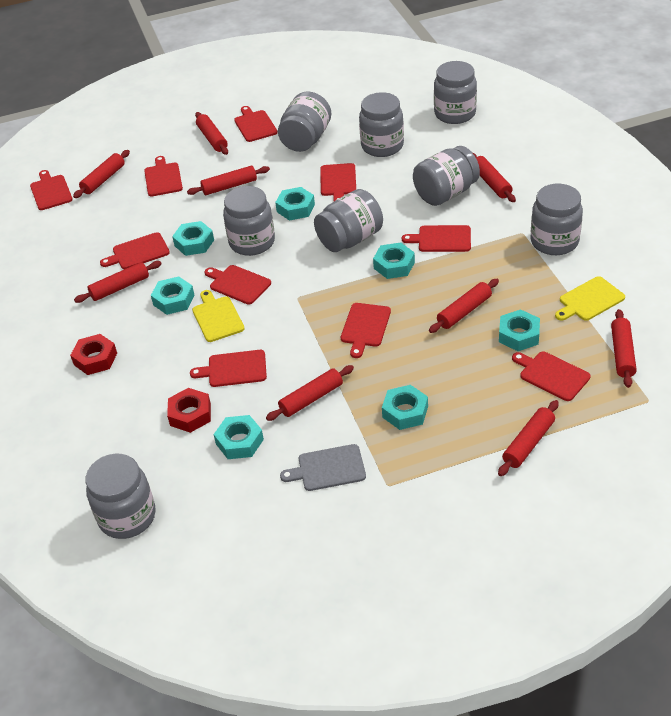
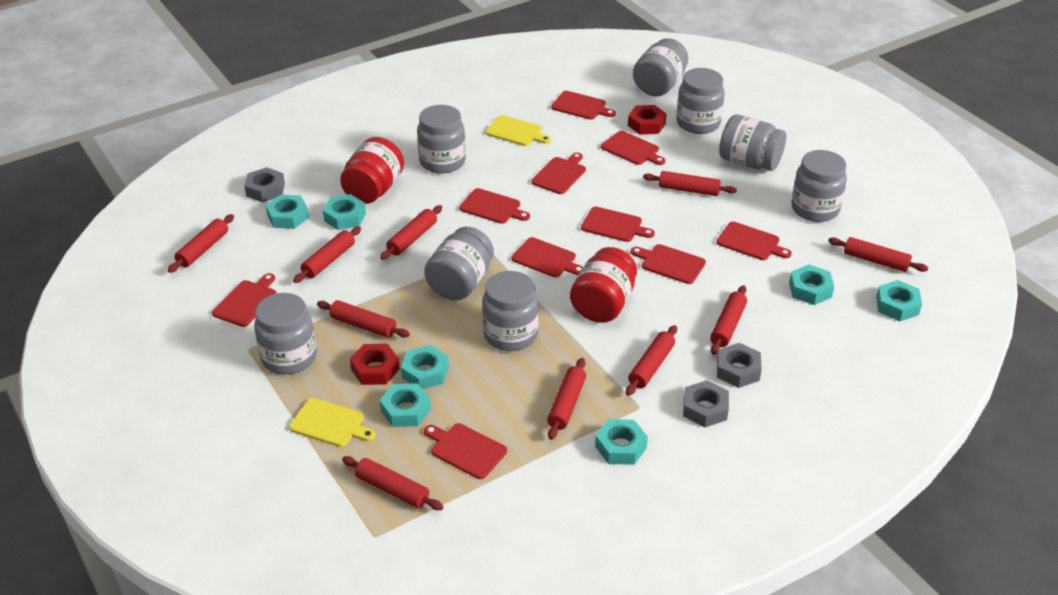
grey cutting board: 1 -> 0
grey nut: 0 -> 3
red jar: 0 -> 2
red rolling pin: 9 -> 10

